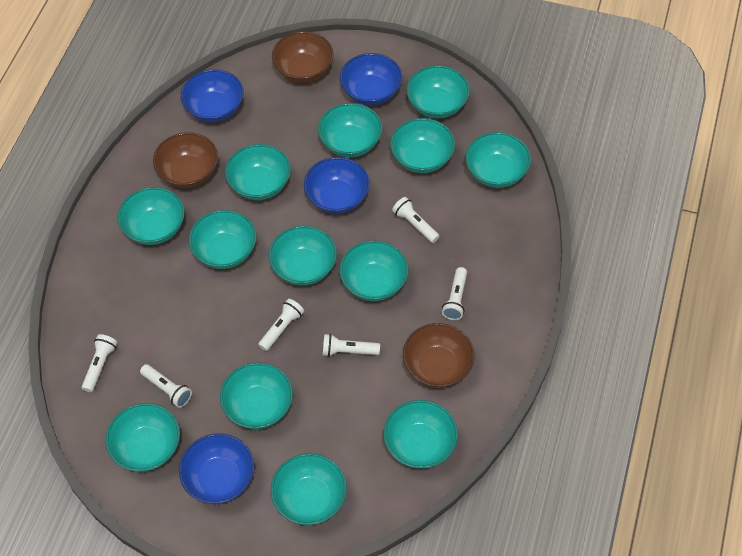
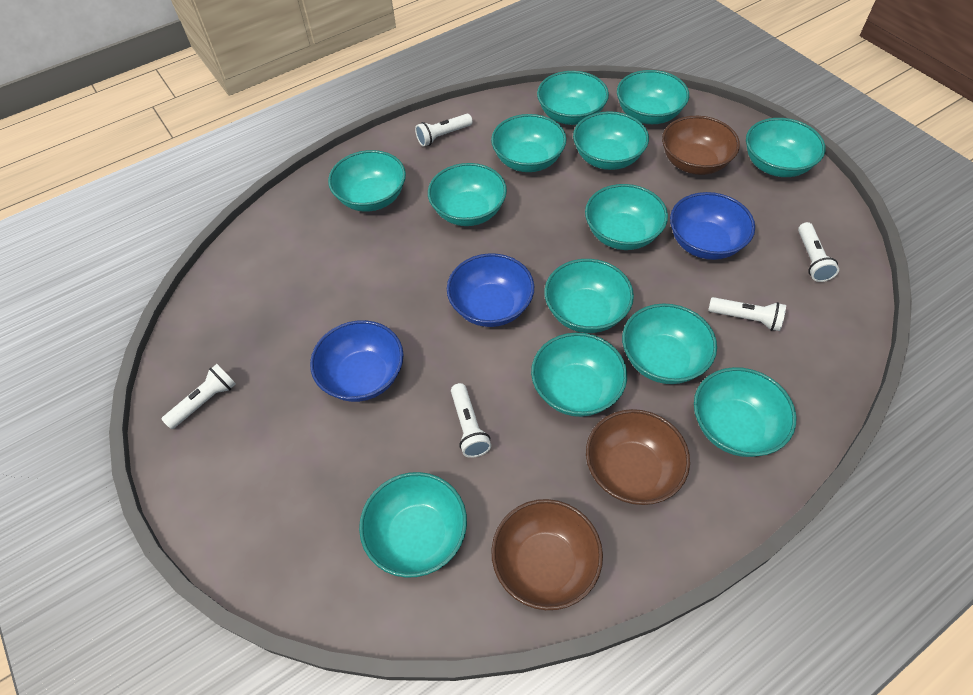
blue bowl: 4 -> 3
white flashlight: 6 -> 5

